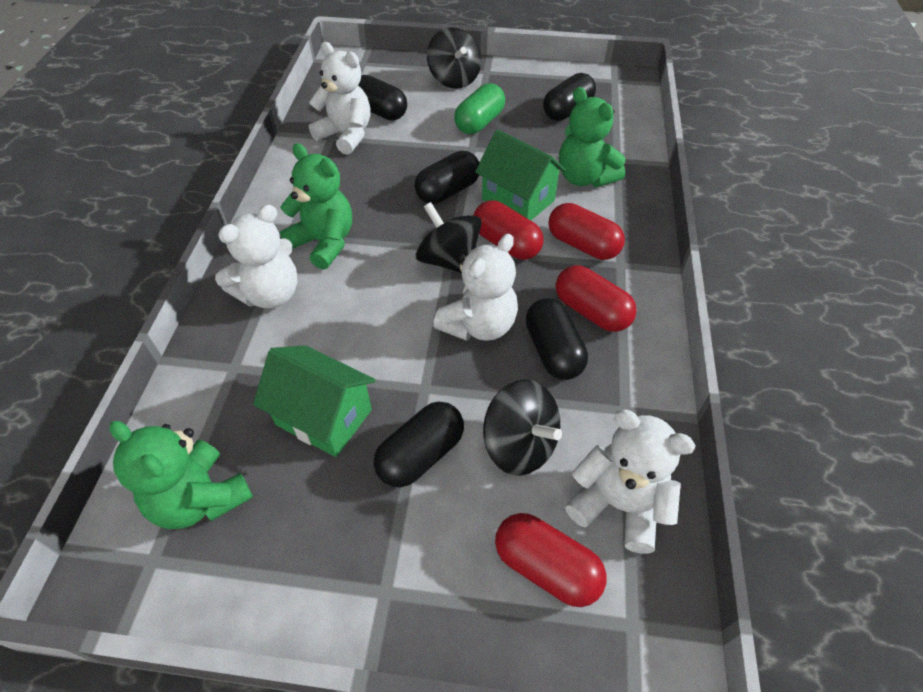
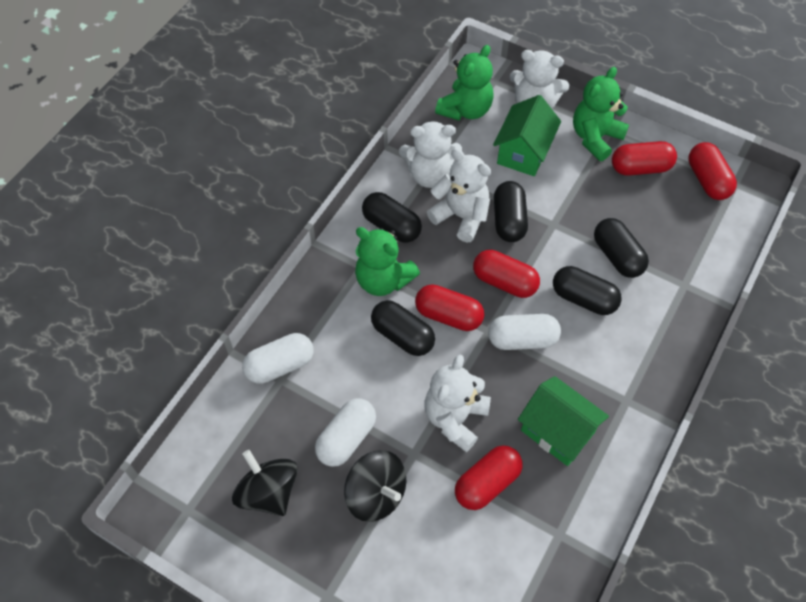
black spinning top: 3 -> 2
green capsule: 1 -> 0
red capsule: 4 -> 5
white capsule: 0 -> 3

